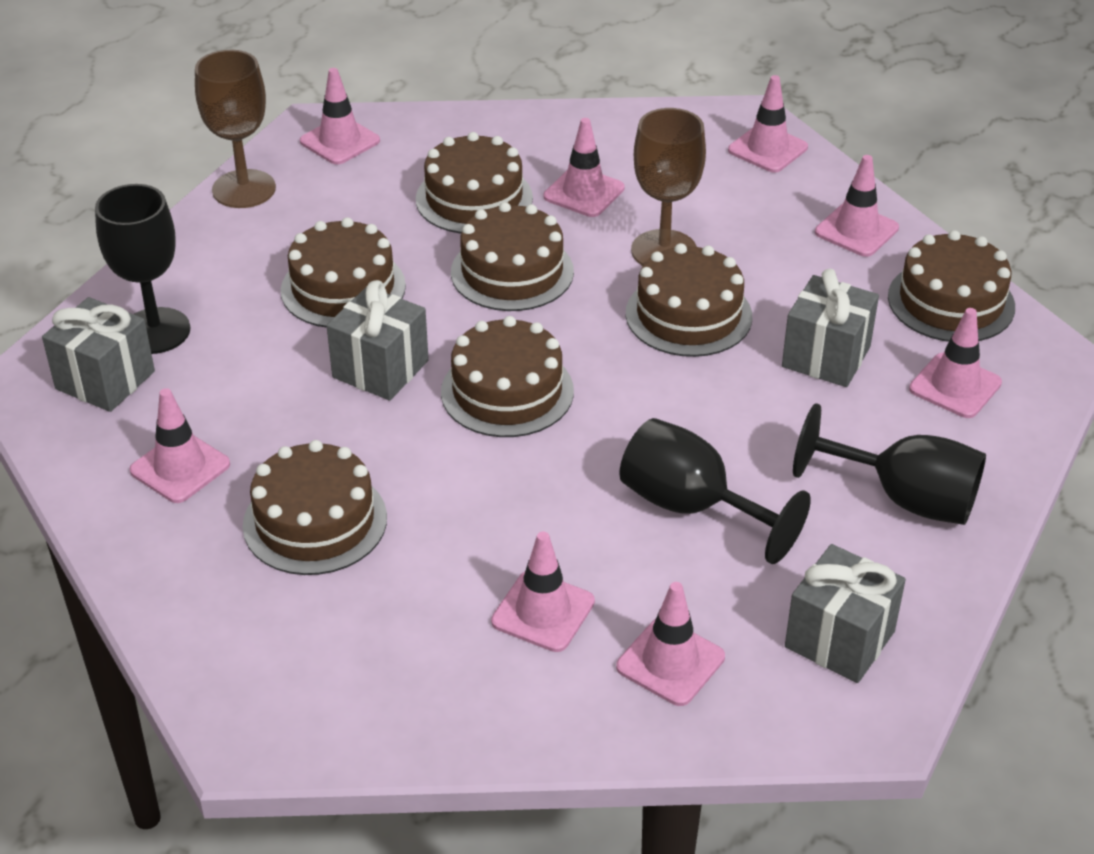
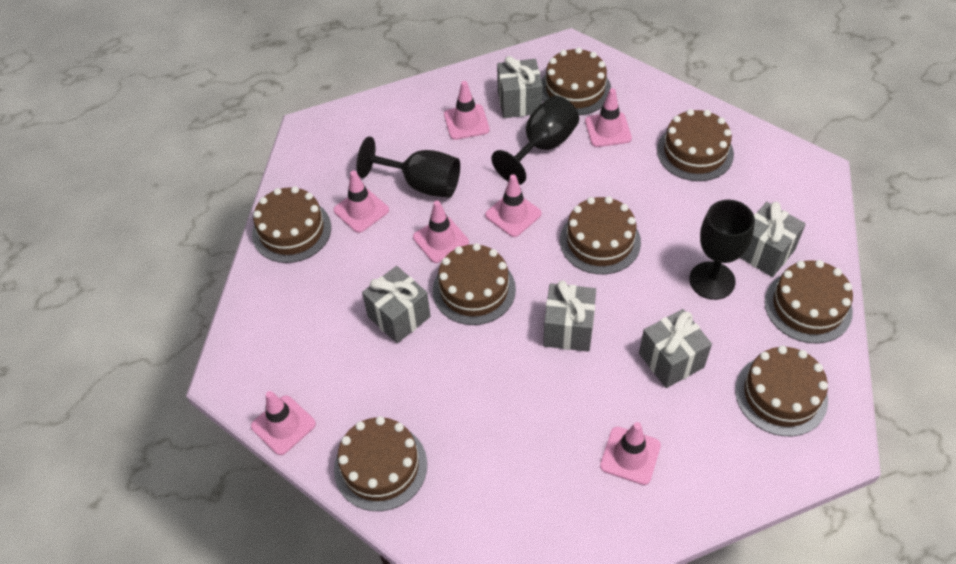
brown cake: 7 -> 8
brown goblet: 2 -> 0
grey gift: 4 -> 5
pink traffic cone: 8 -> 7

